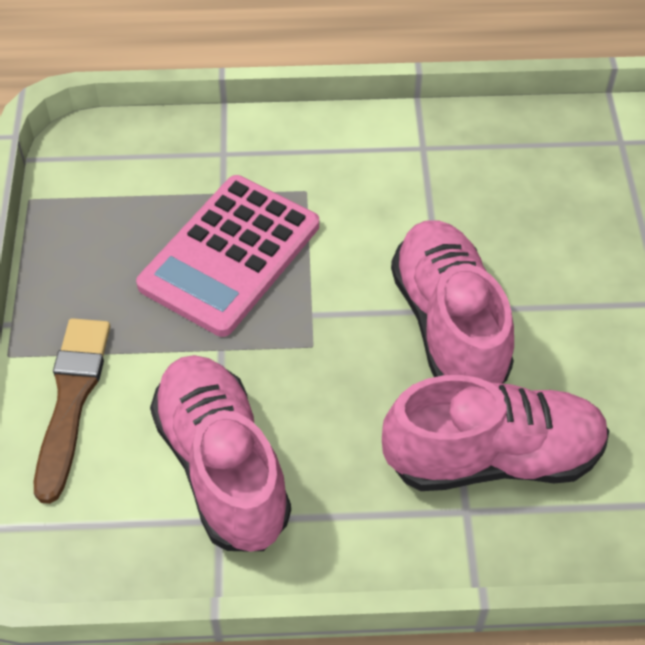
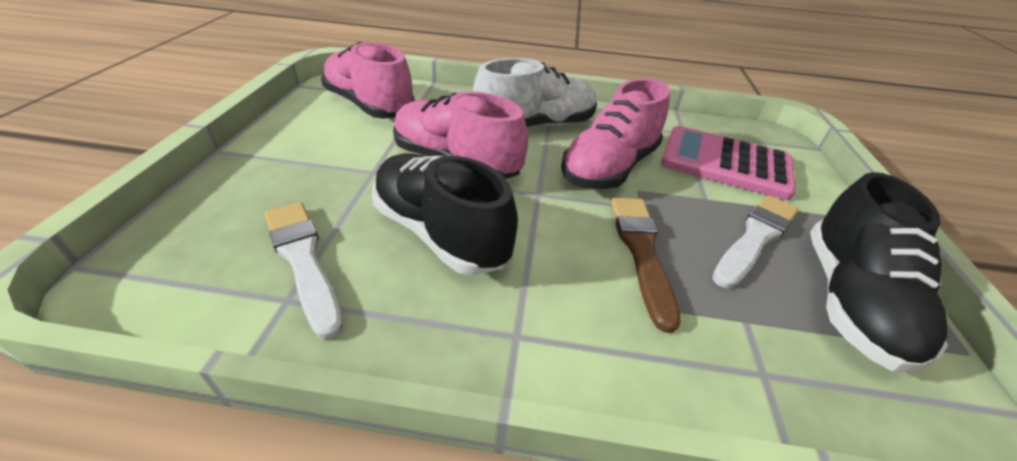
black shoe: 0 -> 2
white brush: 0 -> 2
white shoe: 0 -> 1

